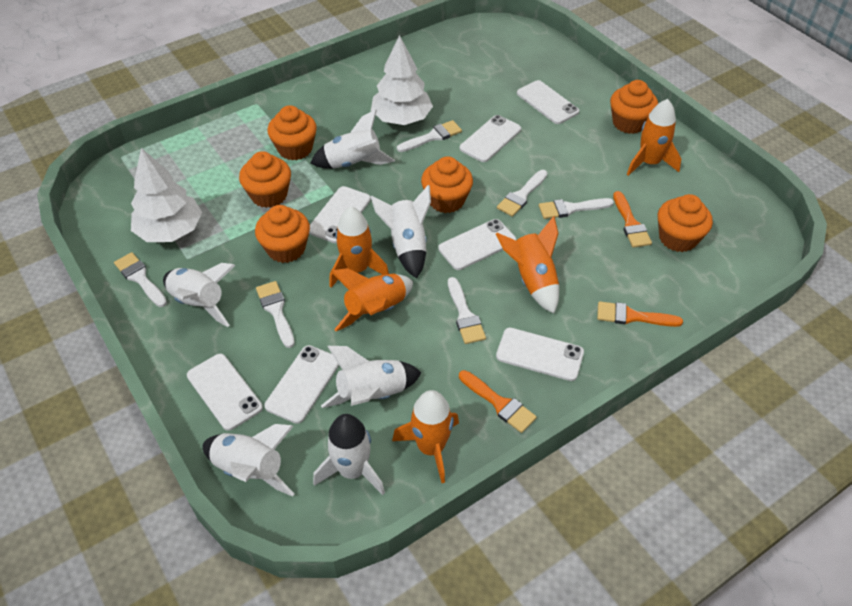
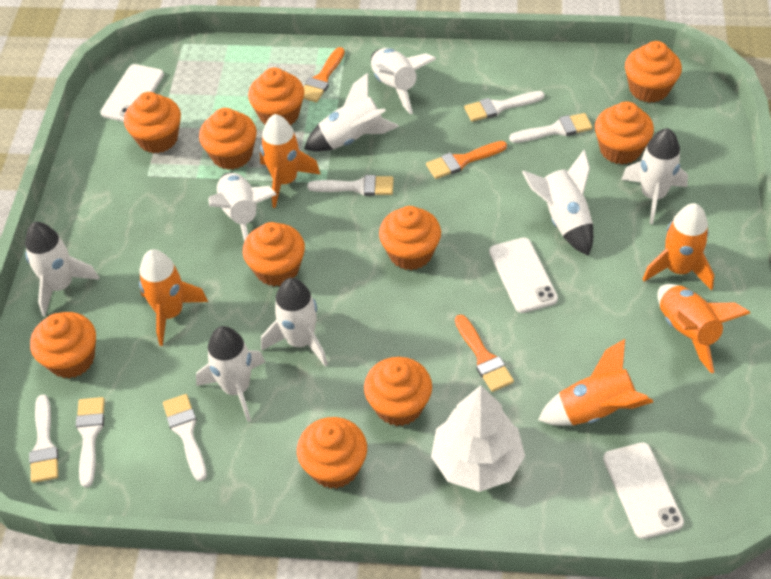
orange cupcake: 6 -> 10
white phone: 7 -> 3
white rocket: 6 -> 8
white tree: 2 -> 1

